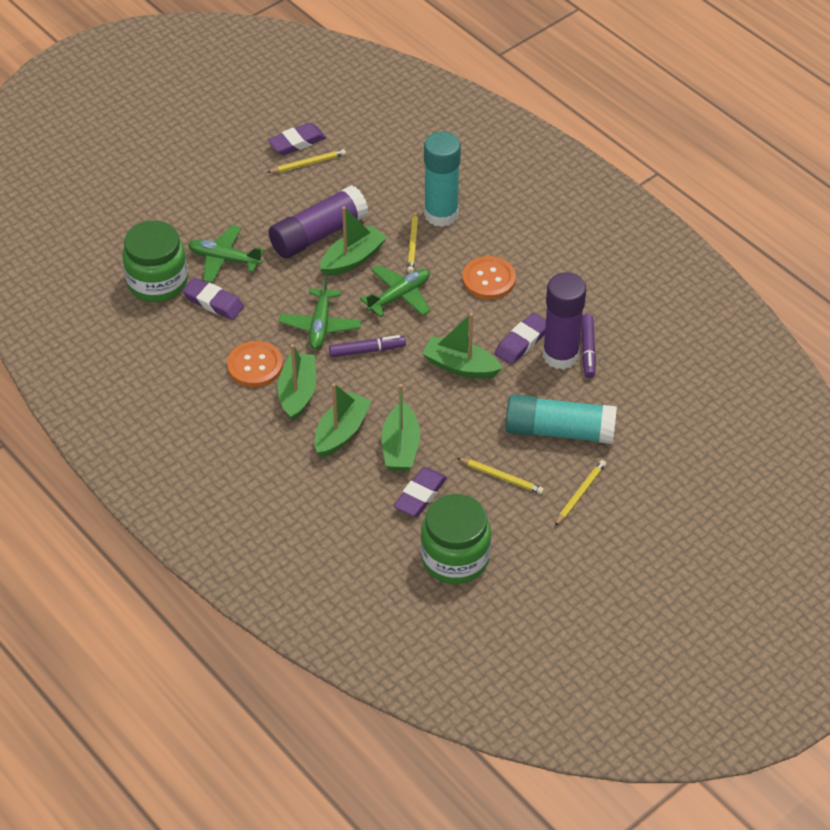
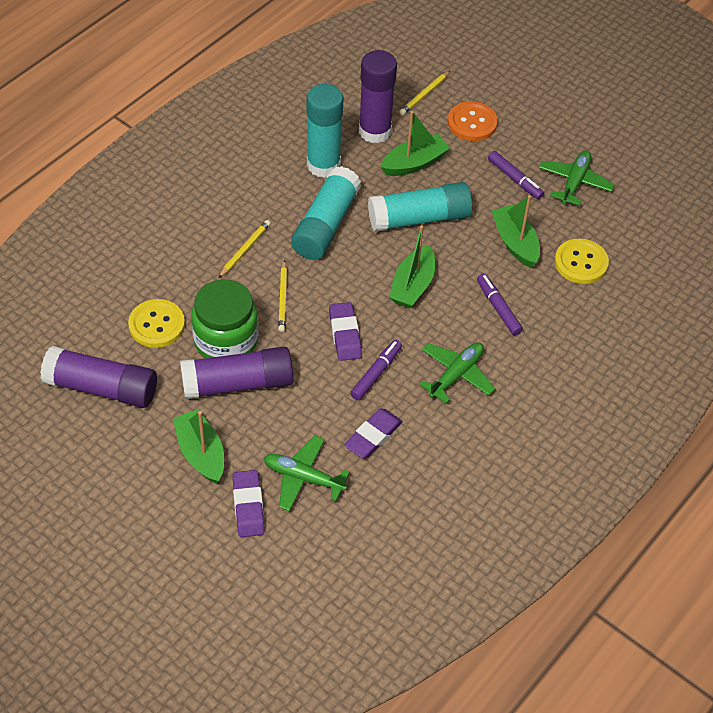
green boat: 5 -> 4
green jar: 2 -> 1
orange button: 2 -> 1
purple eraser: 4 -> 3
purple glue stick: 2 -> 3
purple marker: 2 -> 3
turquoise glue stick: 2 -> 3
yellow button: 0 -> 2
yellow pencil: 4 -> 3

